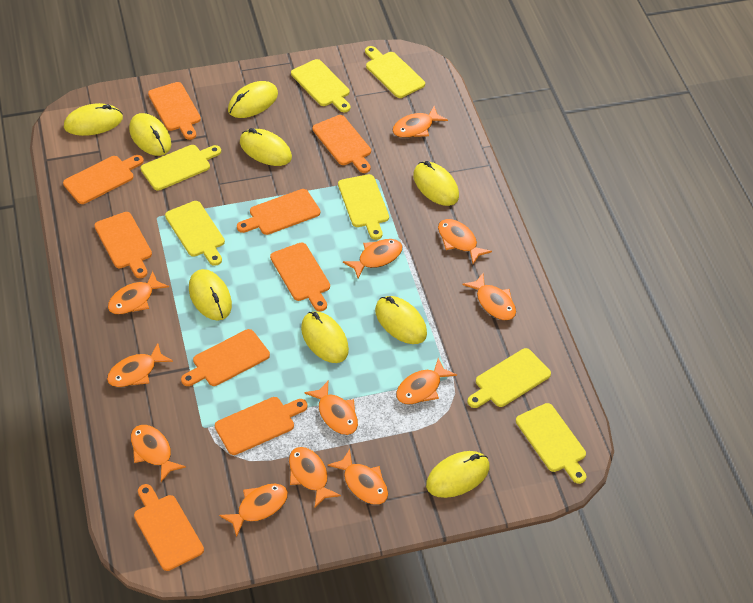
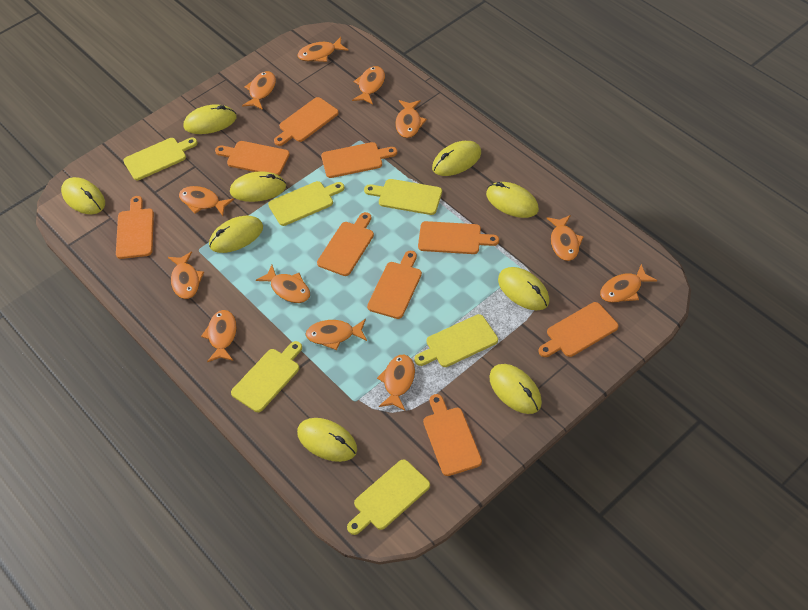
yellow cutting board: 7 -> 6

